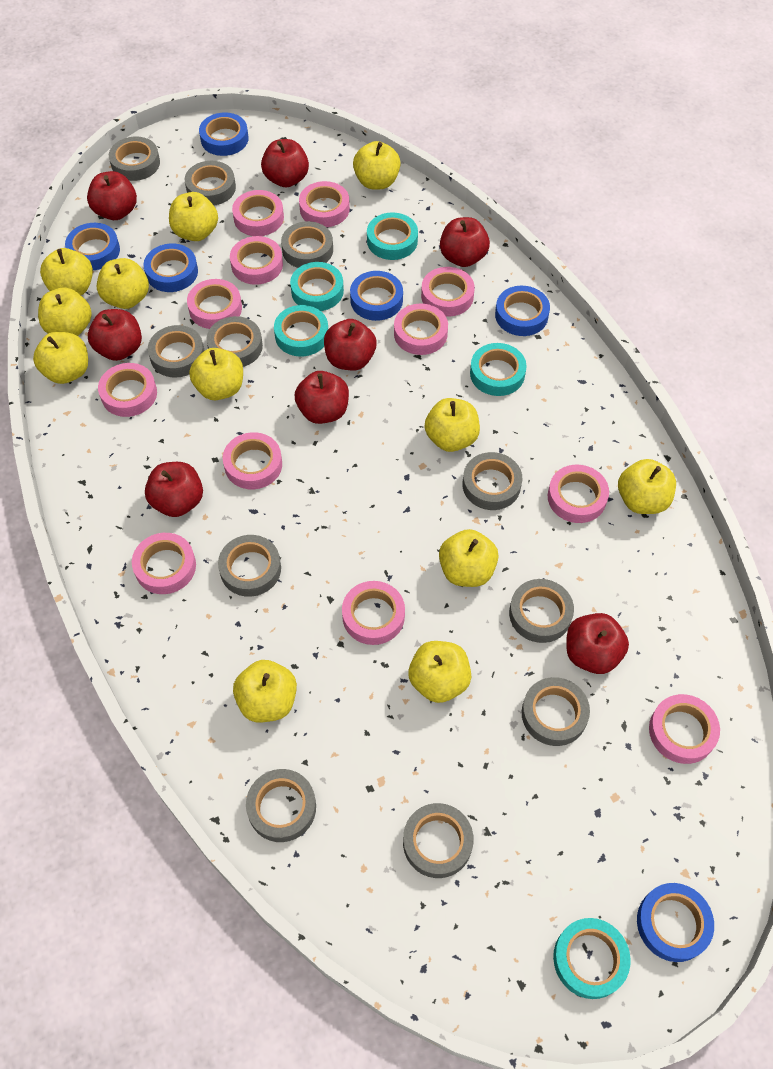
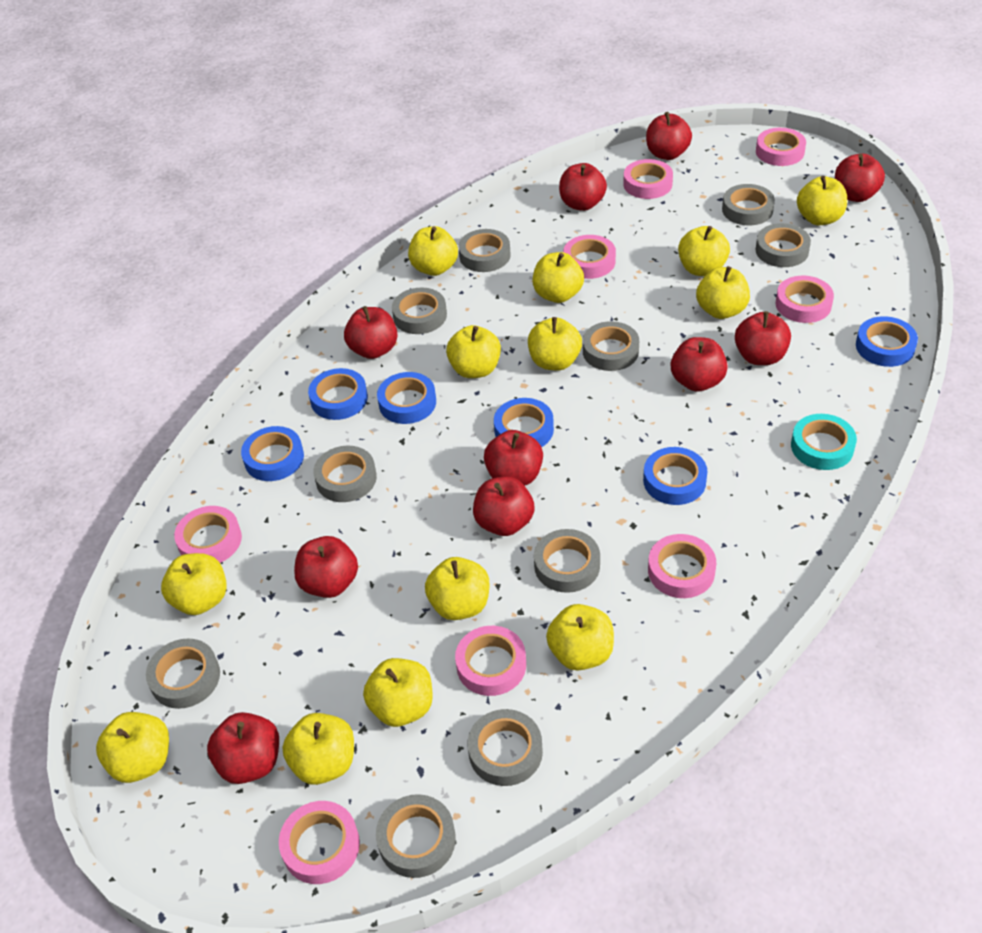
grey tape: 11 -> 10
pink tape: 12 -> 8
red apple: 8 -> 10
turquoise tape: 5 -> 1
yellow apple: 12 -> 13

